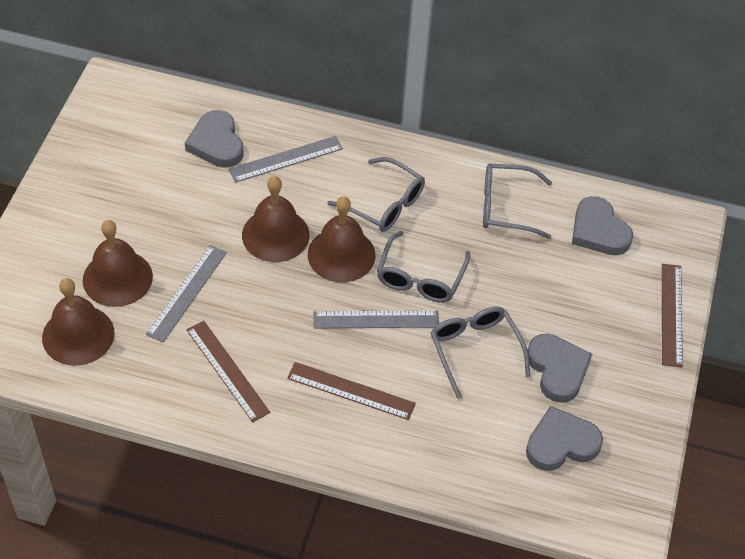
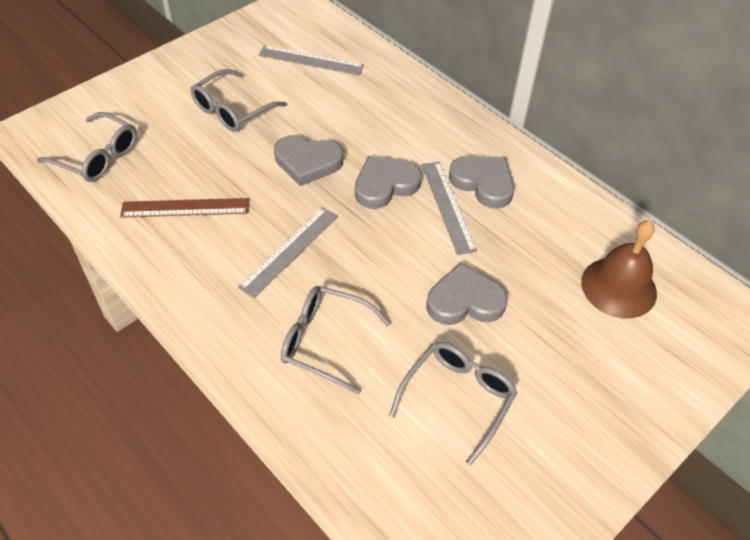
brown bell: 4 -> 1
brown ruler: 3 -> 1

